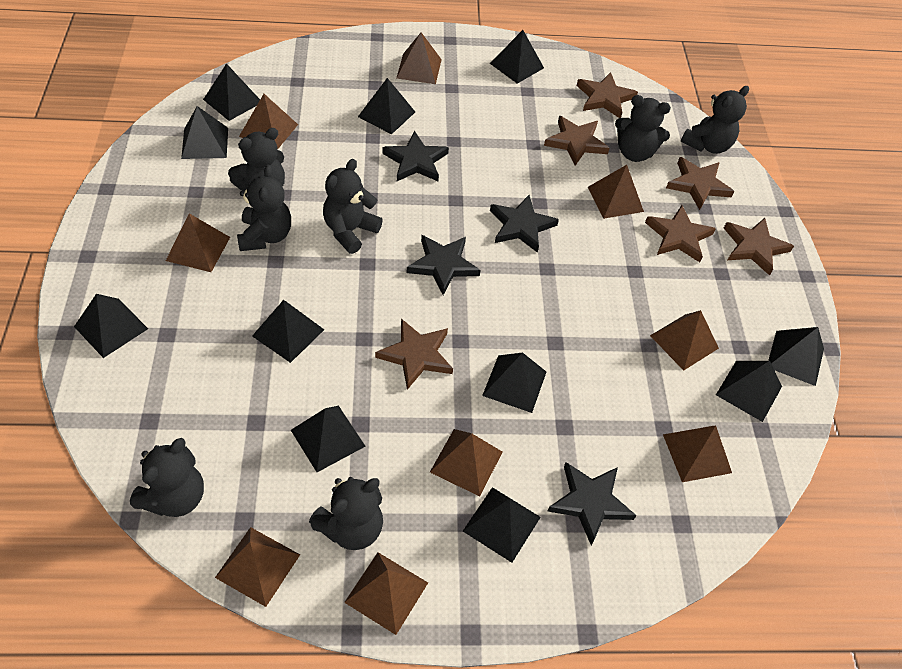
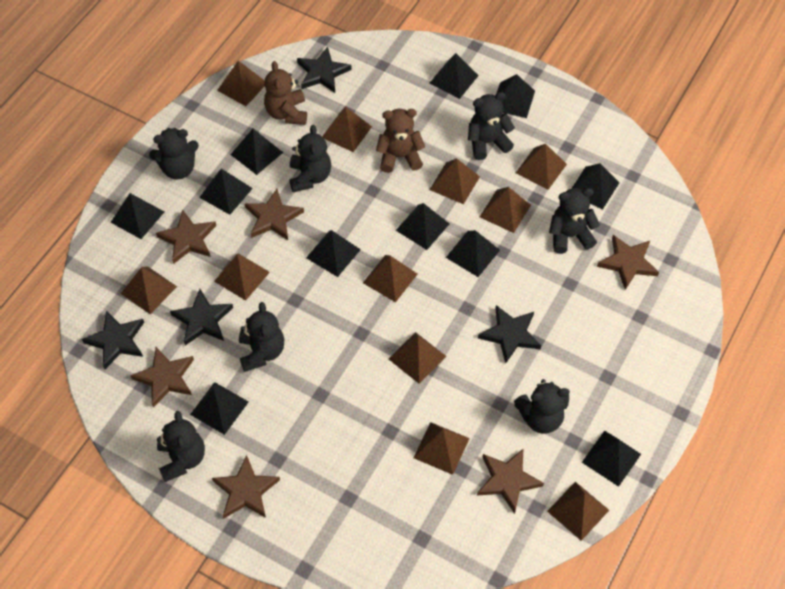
brown pyramid: 9 -> 11
brown teddy bear: 0 -> 2

